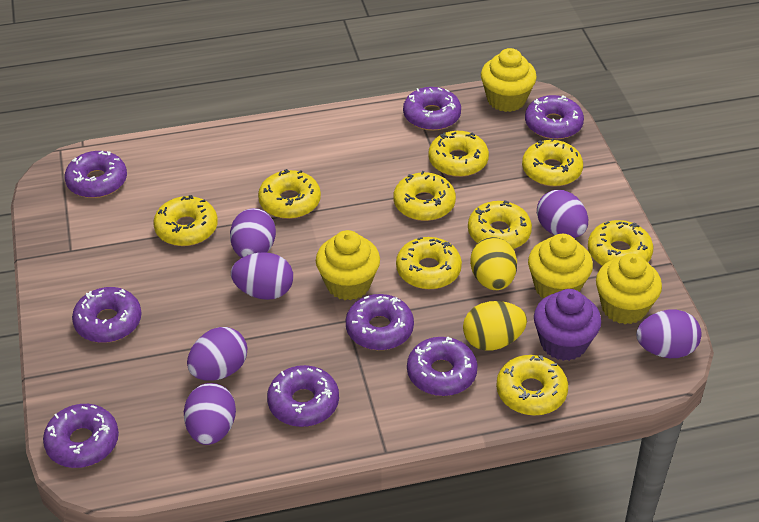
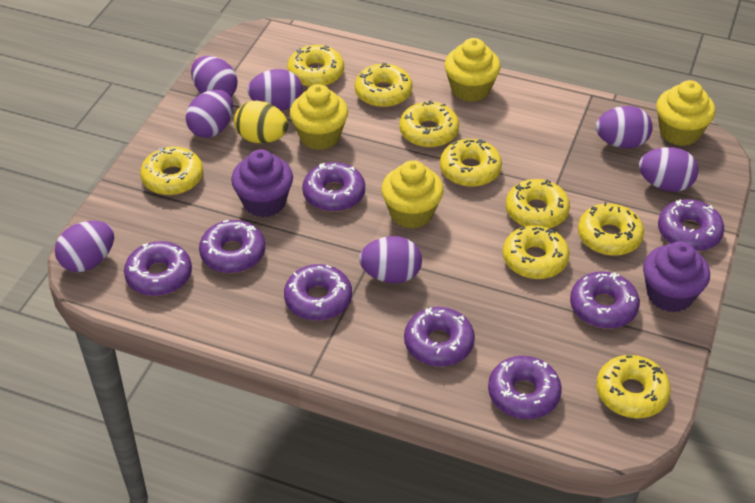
purple cupcake: 1 -> 2
purple egg: 6 -> 7
yellow egg: 2 -> 1

